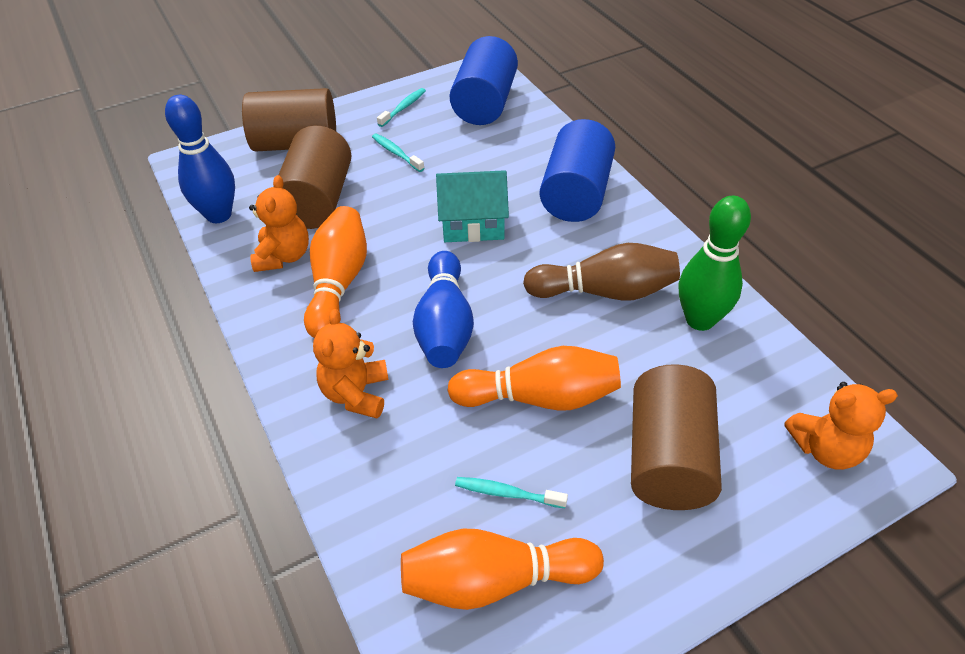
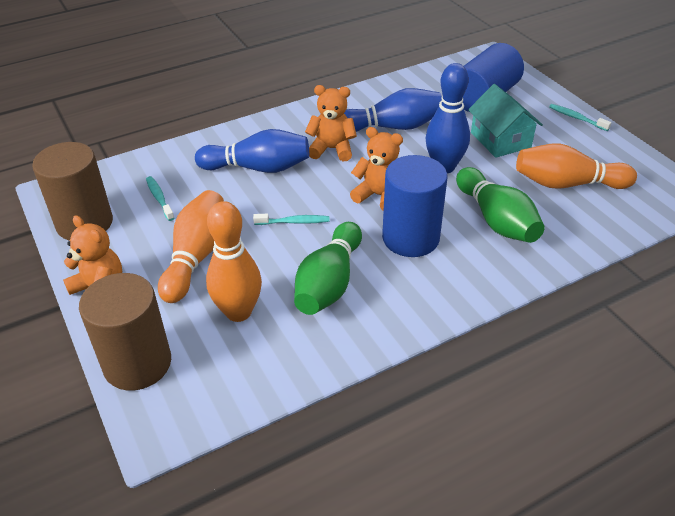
blue bowling pin: 2 -> 3
brown bowling pin: 1 -> 0
brown cylinder: 3 -> 2
green bowling pin: 1 -> 2

